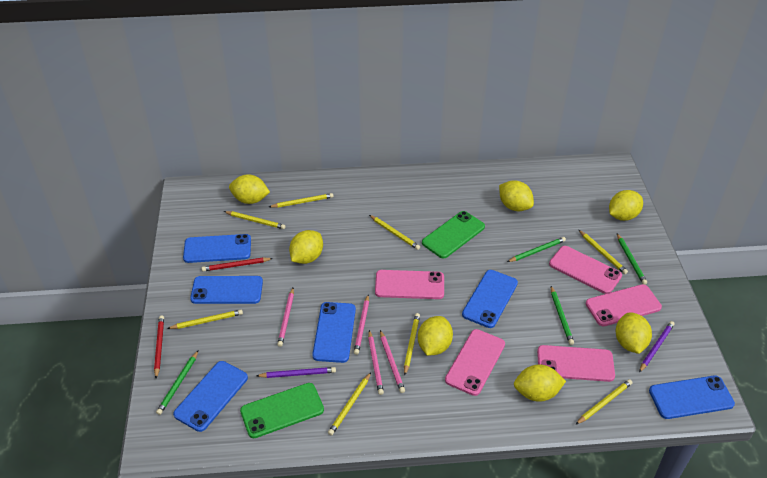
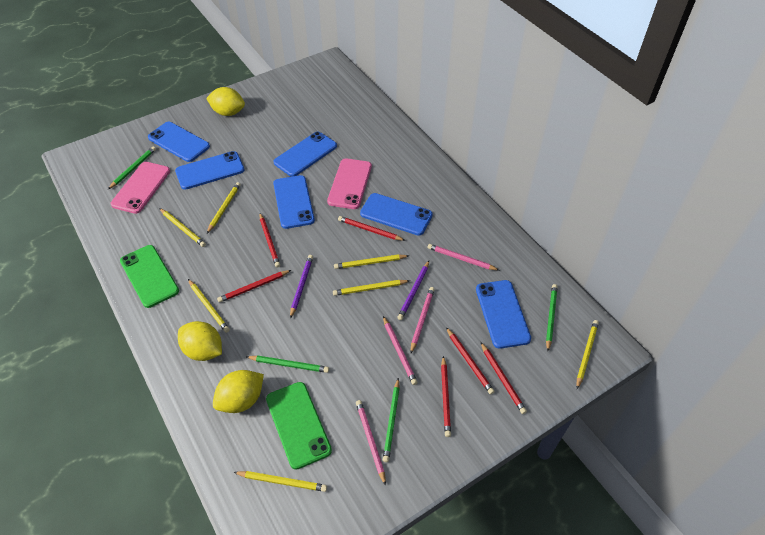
pink phone: 5 -> 2
red pencil: 2 -> 6
yellow lemon: 7 -> 3
yellow pencil: 8 -> 7

